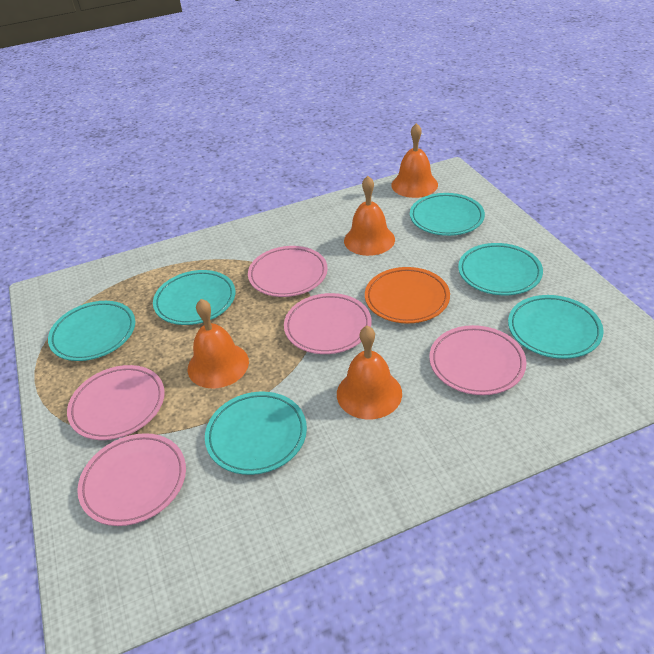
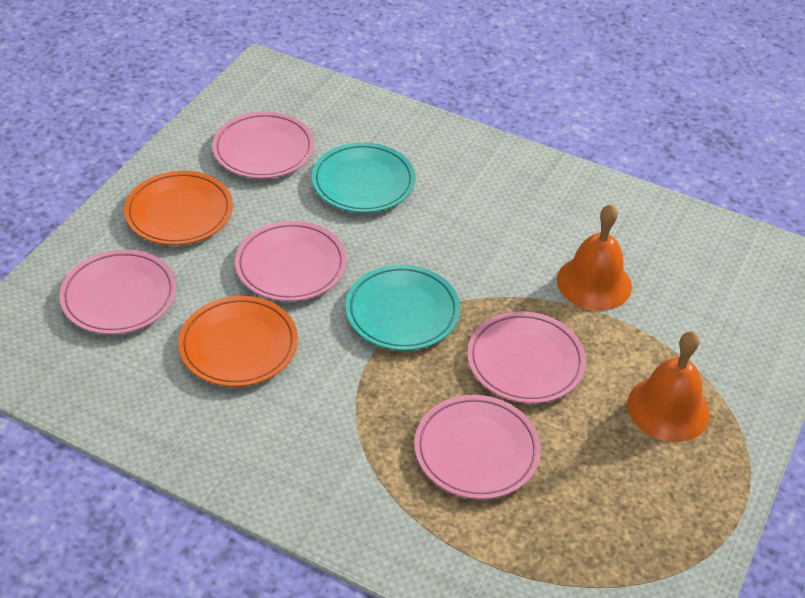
orange bell: 4 -> 2
orange plate: 1 -> 2
turquoise plate: 6 -> 2

